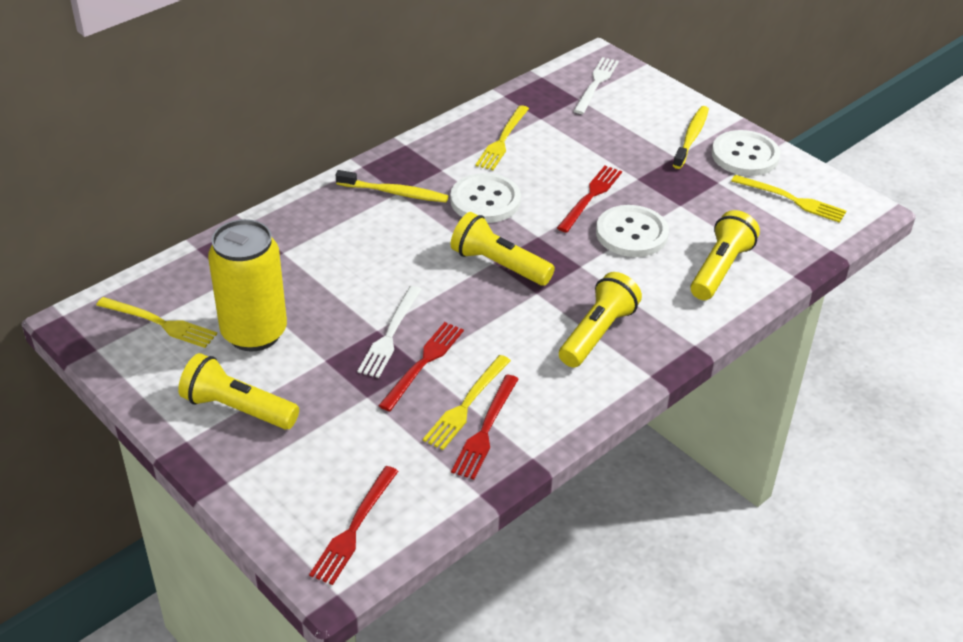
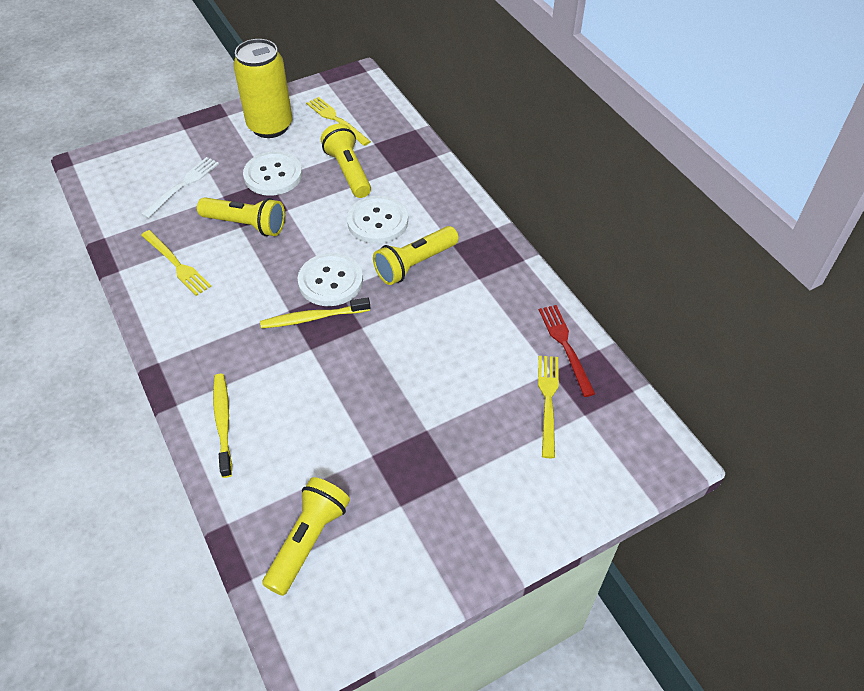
red fork: 4 -> 1
white fork: 2 -> 1
yellow fork: 4 -> 3

